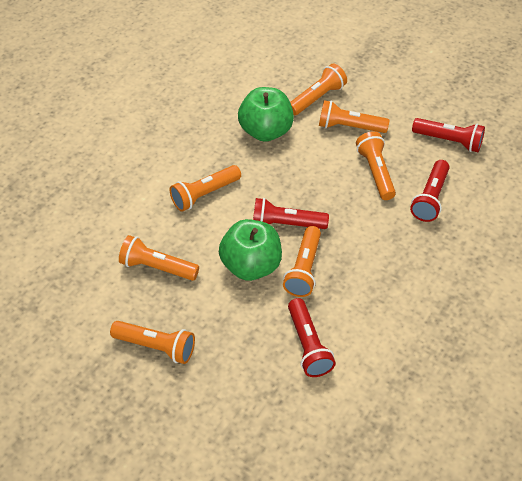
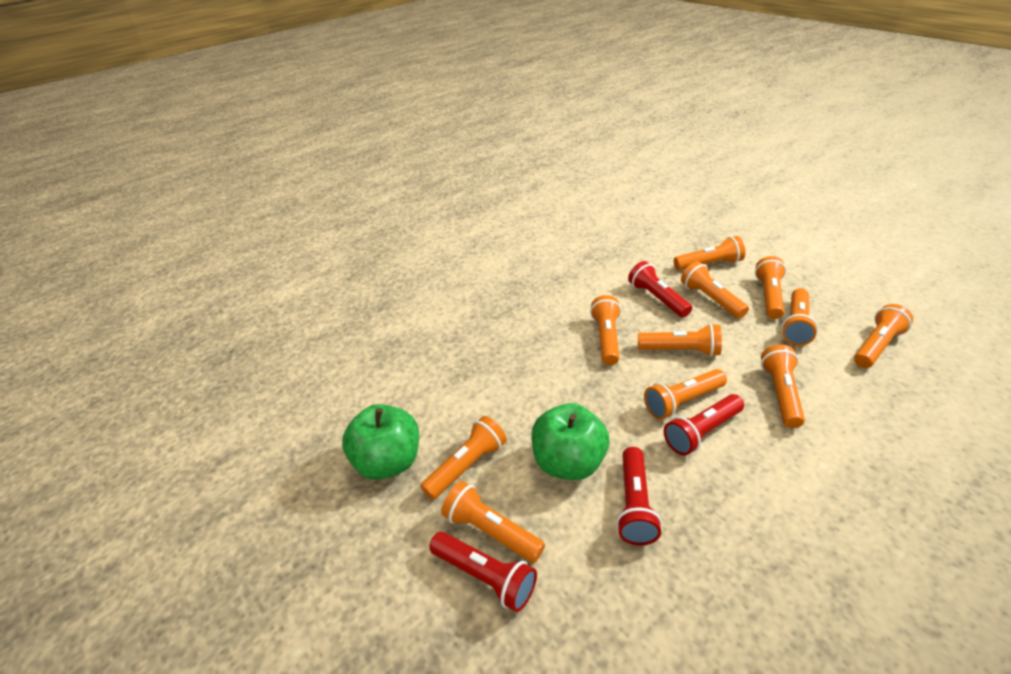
orange flashlight: 7 -> 11

